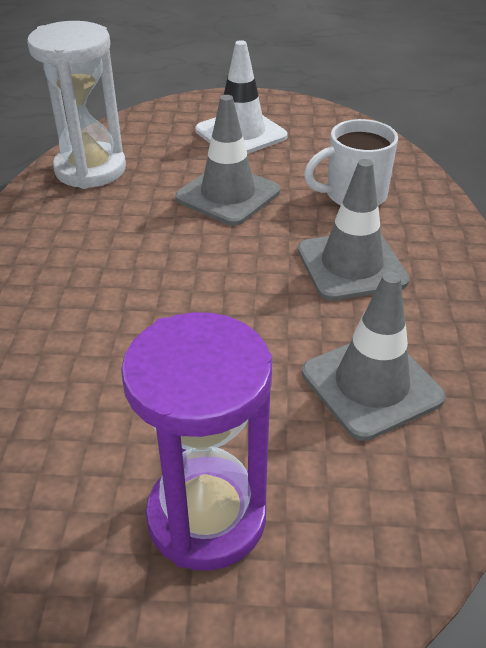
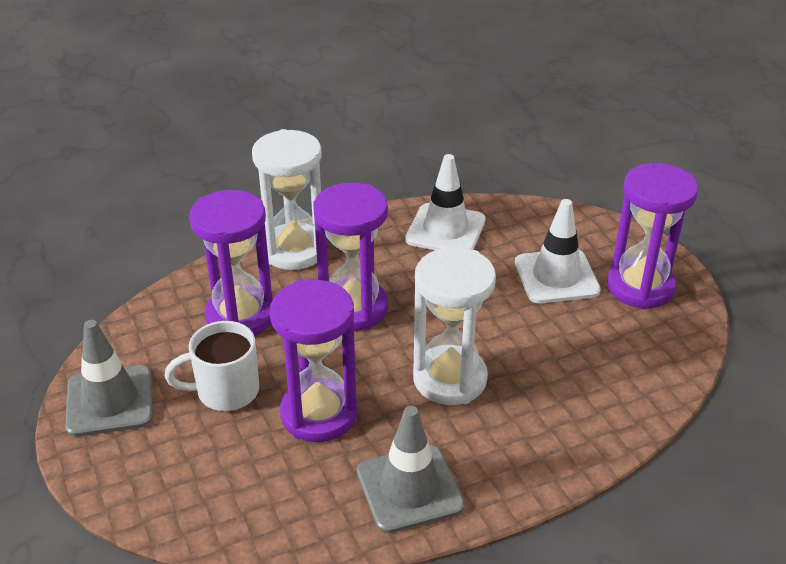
grey traffic cone: 3 -> 2
purple hourglass: 1 -> 4
white hourglass: 1 -> 2
white traffic cone: 1 -> 2

